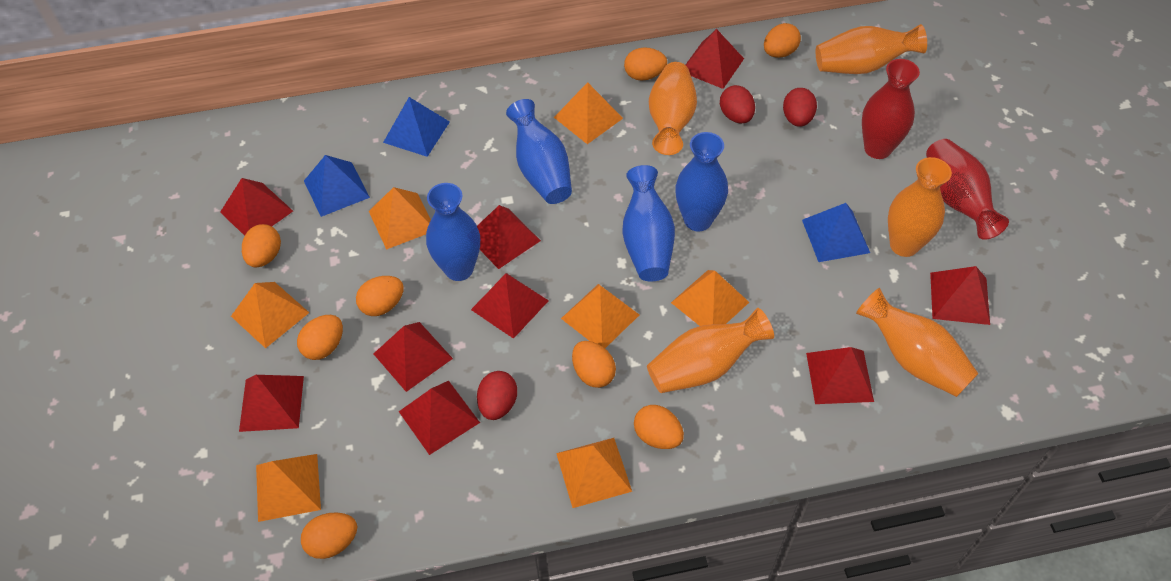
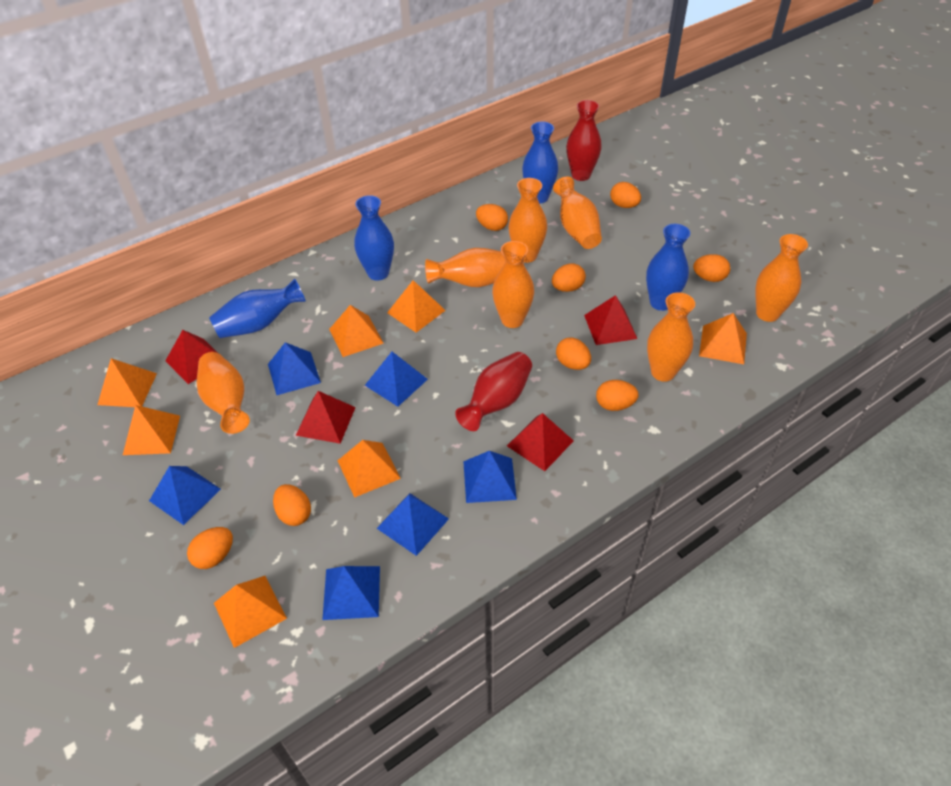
blue pyramid: 3 -> 6
orange vase: 5 -> 7
red egg: 3 -> 0
red pyramid: 9 -> 4

